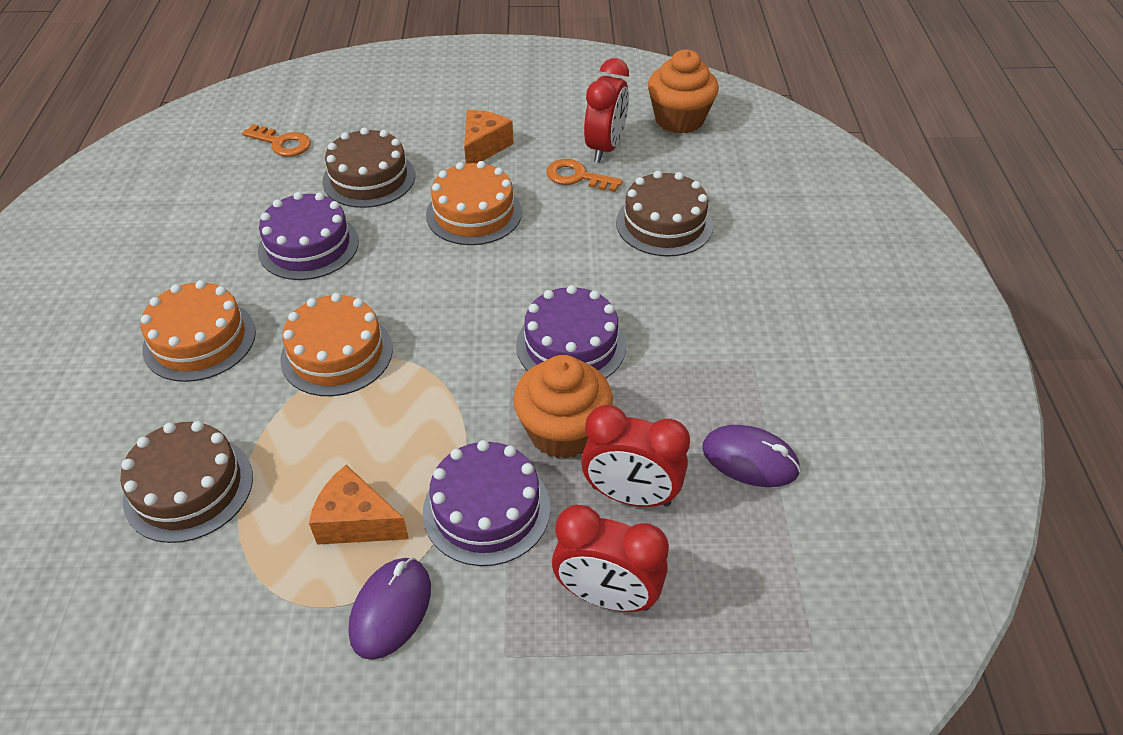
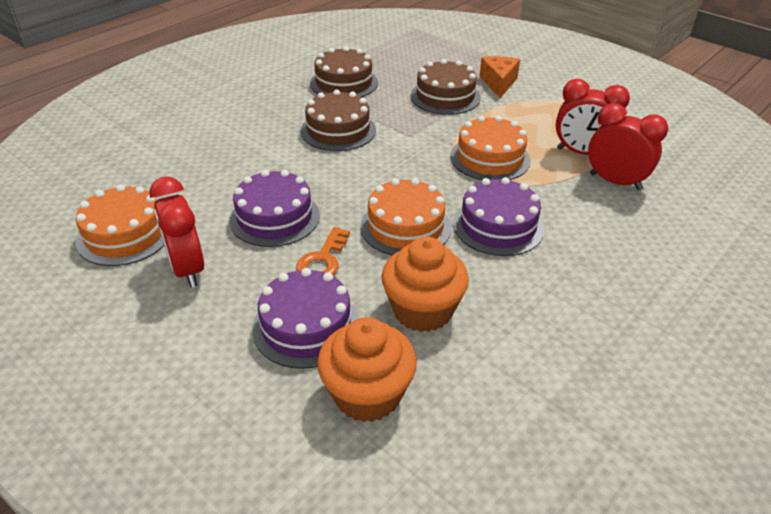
orange cheese: 2 -> 1
orange key: 2 -> 1
purple mouse: 2 -> 0

